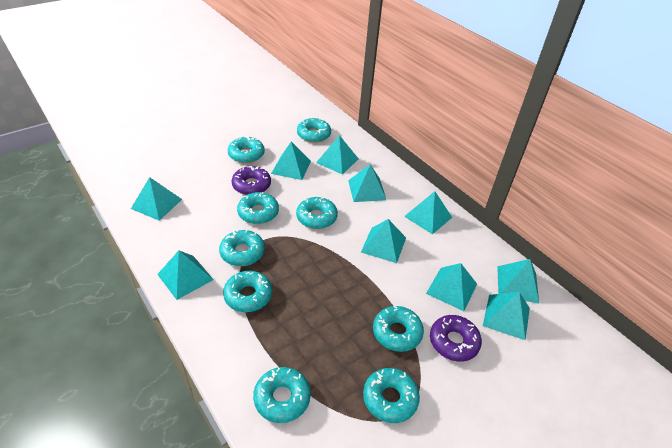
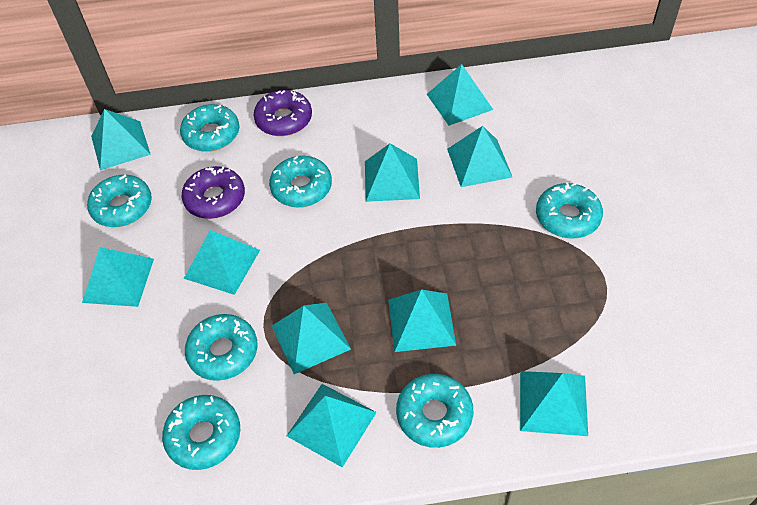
turquoise donut: 9 -> 7

